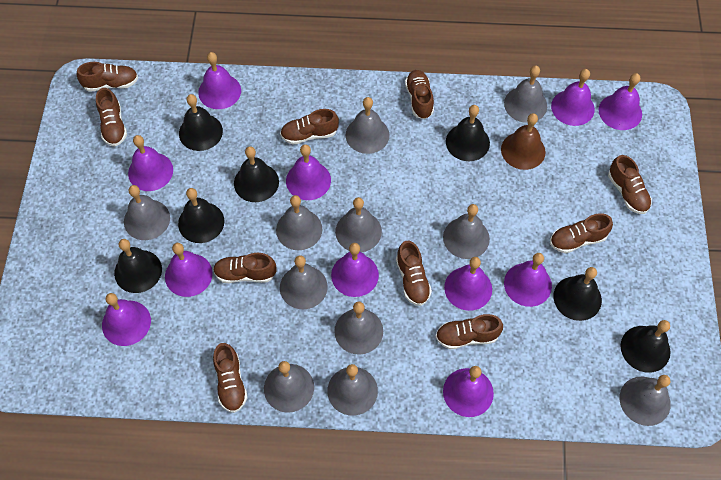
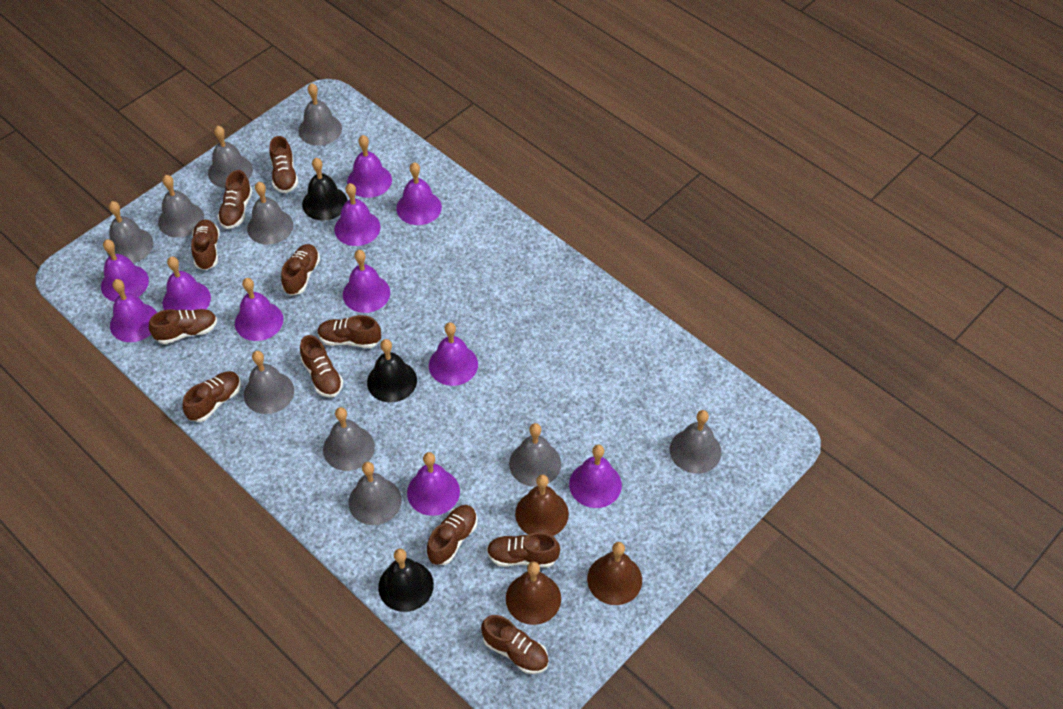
black bell: 7 -> 3
brown bell: 1 -> 3
brown shoe: 10 -> 11
grey bell: 11 -> 10

